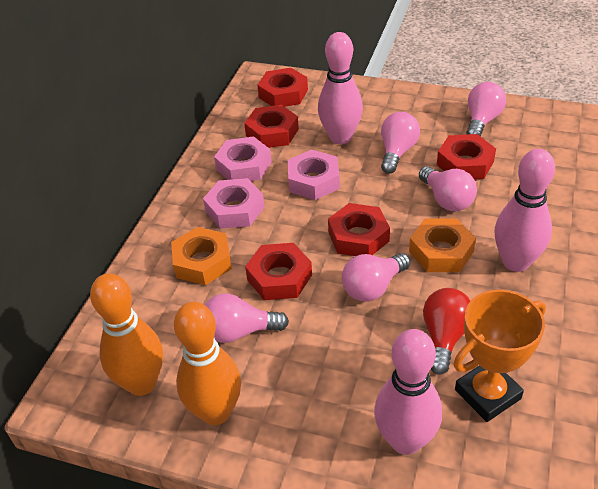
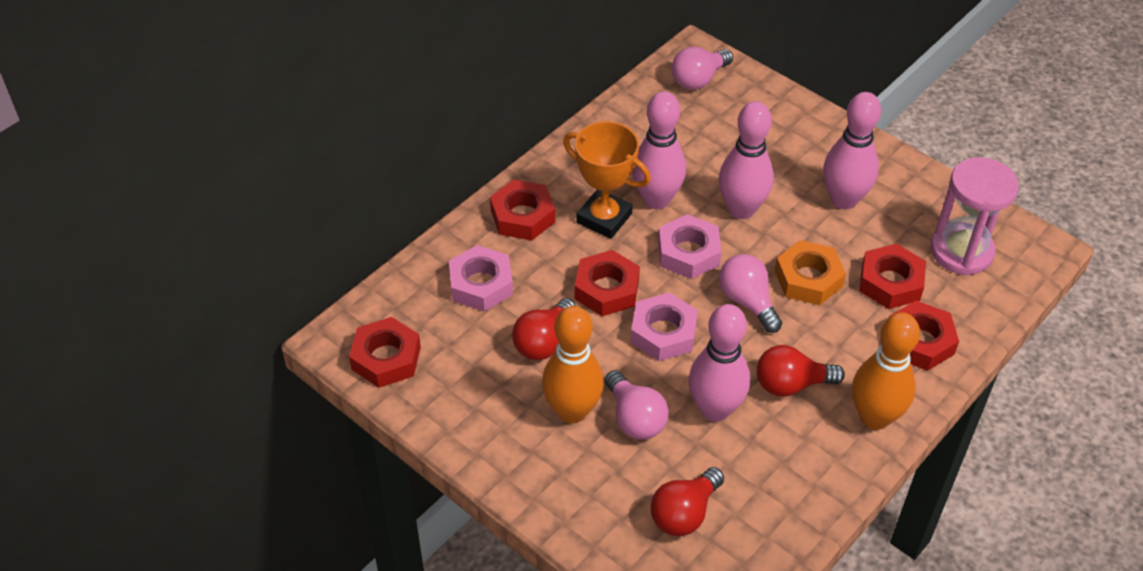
orange nut: 2 -> 1
pink bowling pin: 3 -> 4
pink hourglass: 0 -> 1
pink light bulb: 5 -> 3
red light bulb: 1 -> 3

